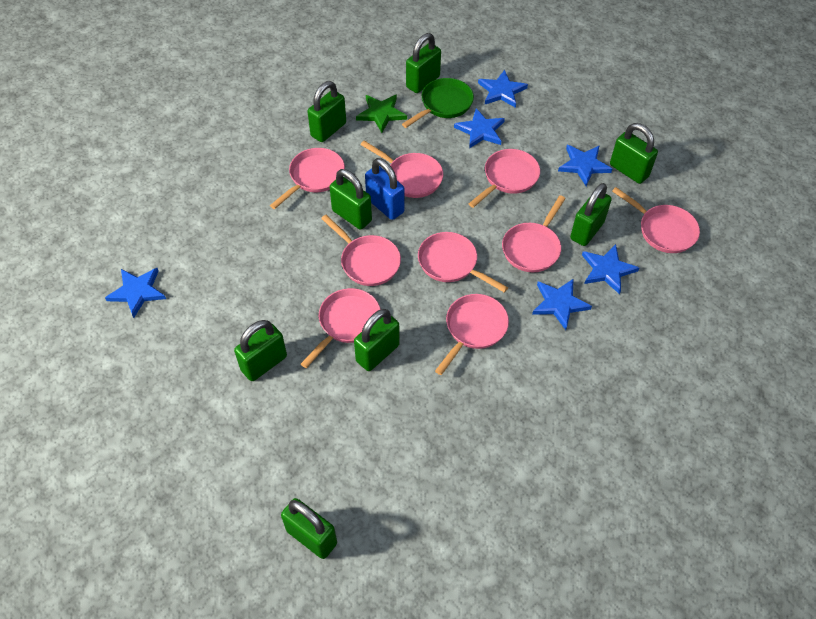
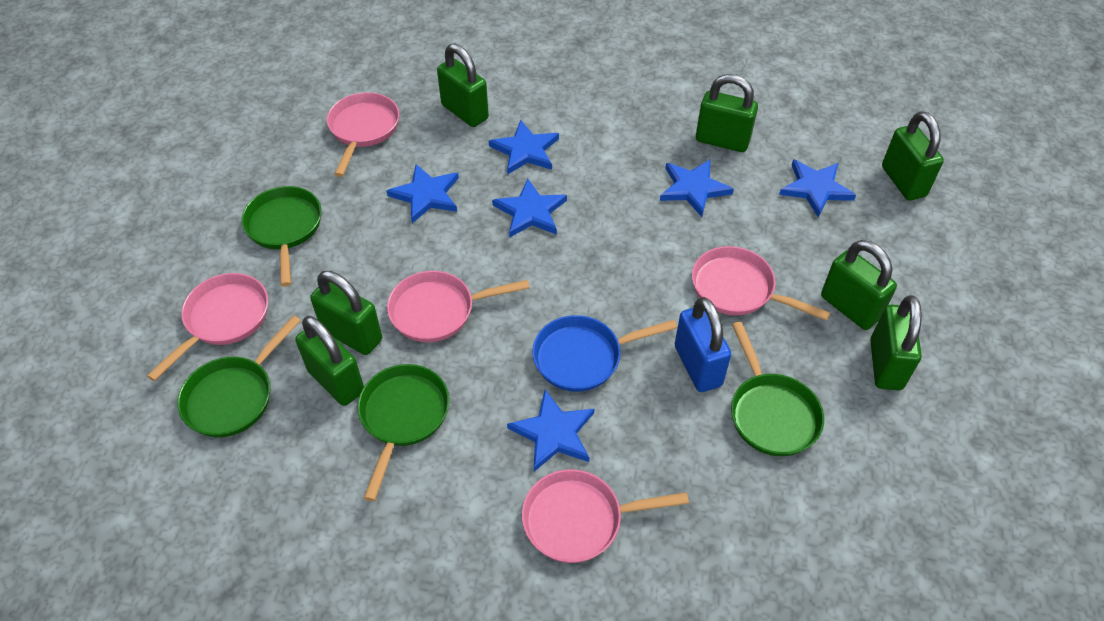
blue pan: 0 -> 1
green padlock: 8 -> 7
green pan: 1 -> 4
green star: 1 -> 0
pink pan: 9 -> 5

